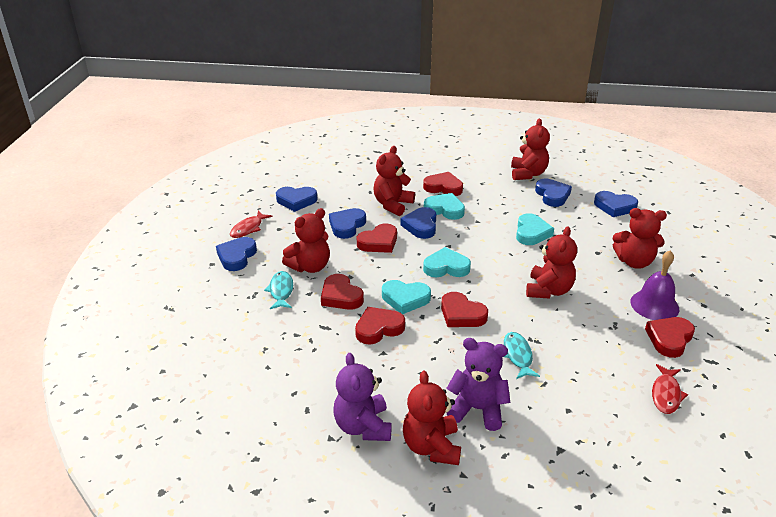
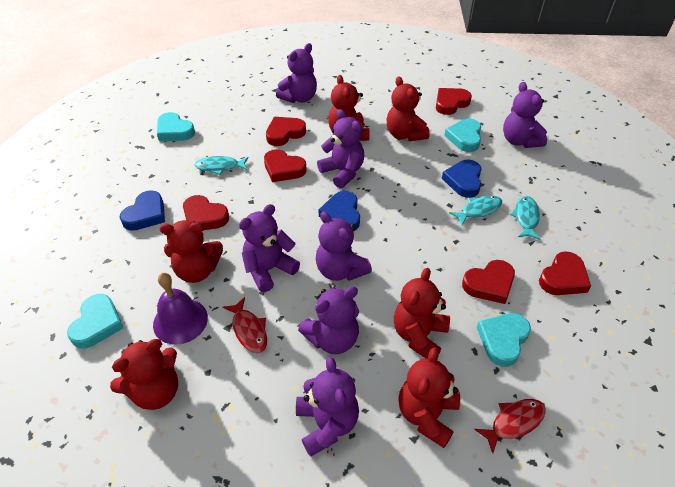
blue heart: 6 -> 3
purple teddy bear: 2 -> 7
turquoise fish: 2 -> 3

